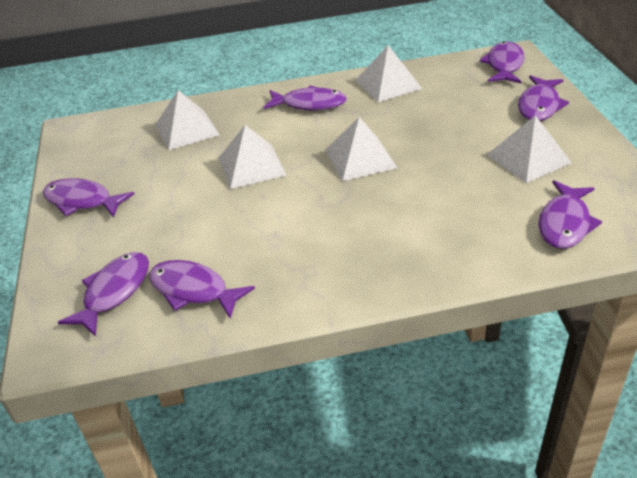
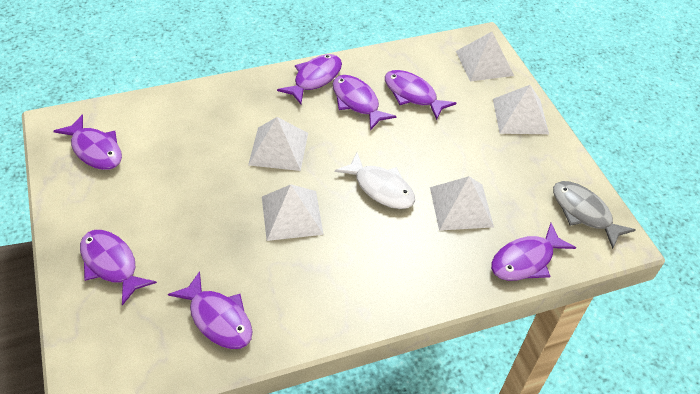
grey fish: 0 -> 1
white fish: 0 -> 1

